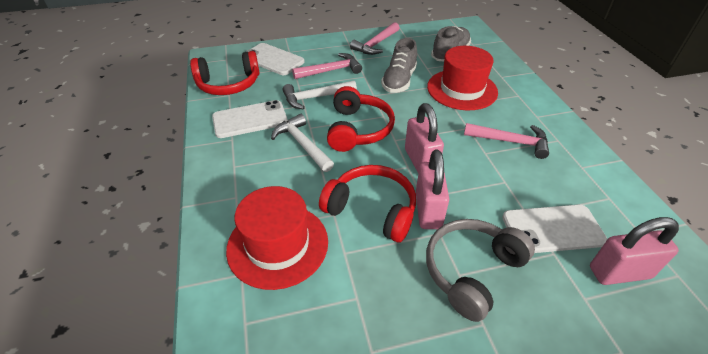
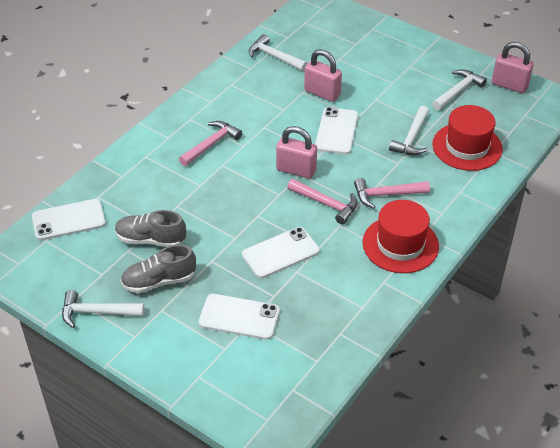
grey headphones: 1 -> 0
red headphones: 3 -> 0
white hammer: 2 -> 4
white phone: 3 -> 4

